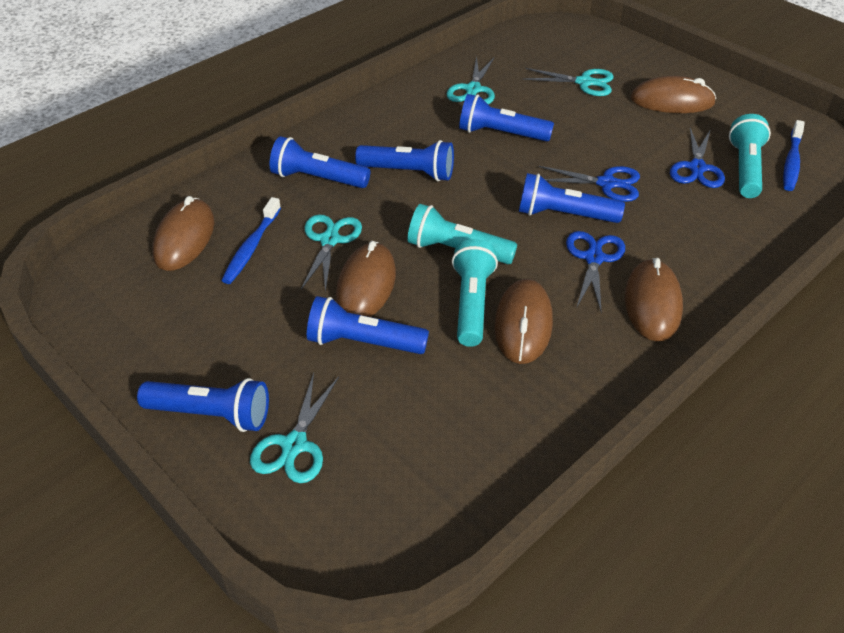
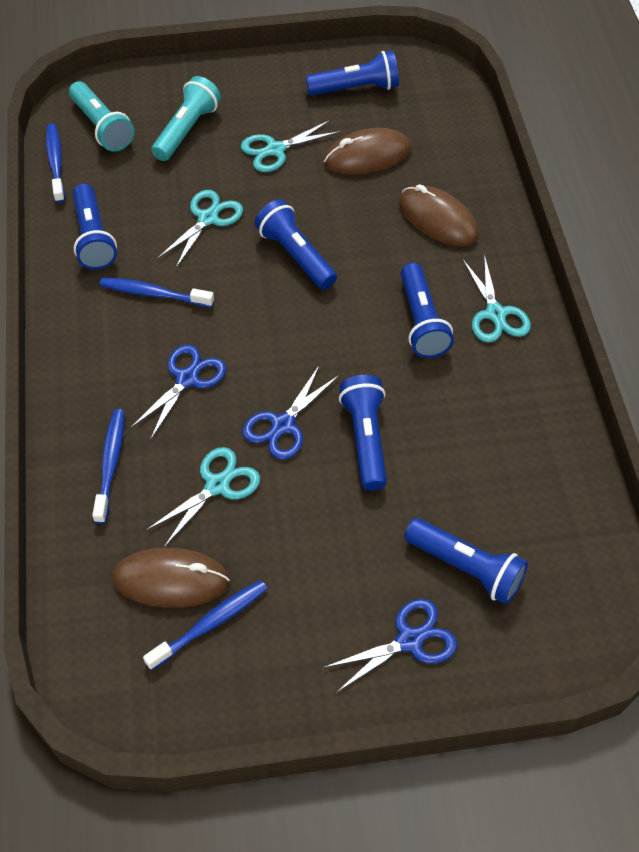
blue toothbrush: 2 -> 4
brown mouse: 5 -> 3
turquoise flashlight: 3 -> 2

